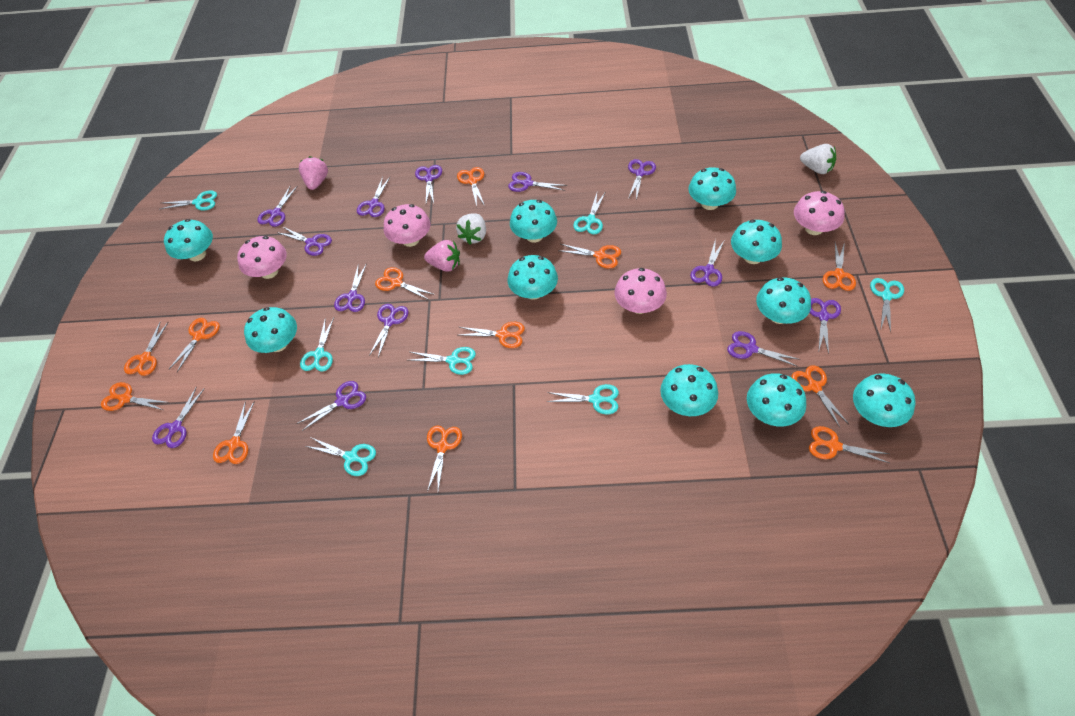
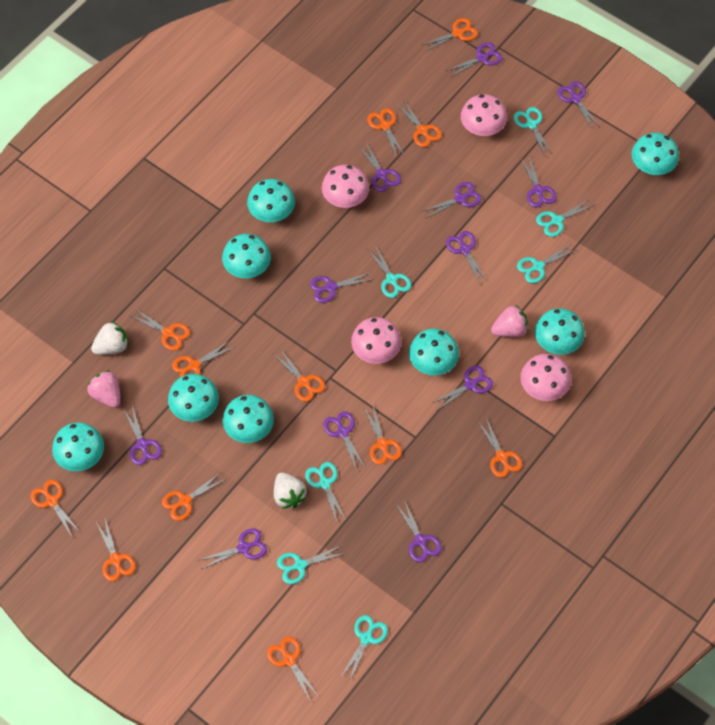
purple scissors: 13 -> 12
turquoise mushroom: 10 -> 8

